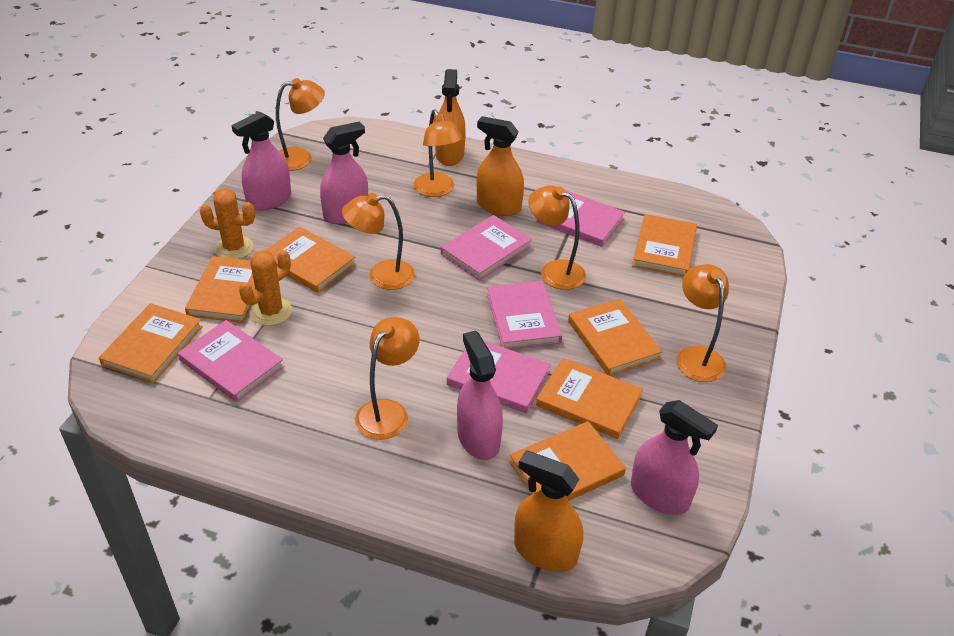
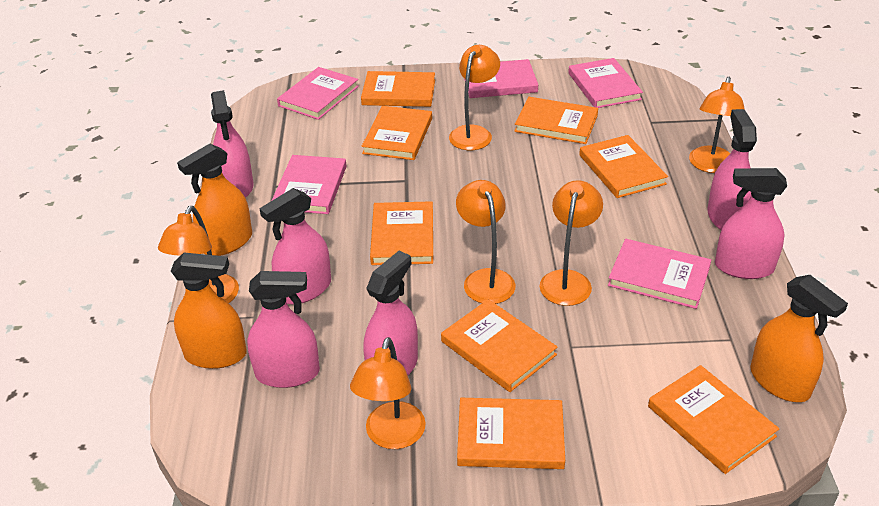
orange book: 7 -> 8
orange cactus: 2 -> 0
pink spray bottle: 4 -> 6

